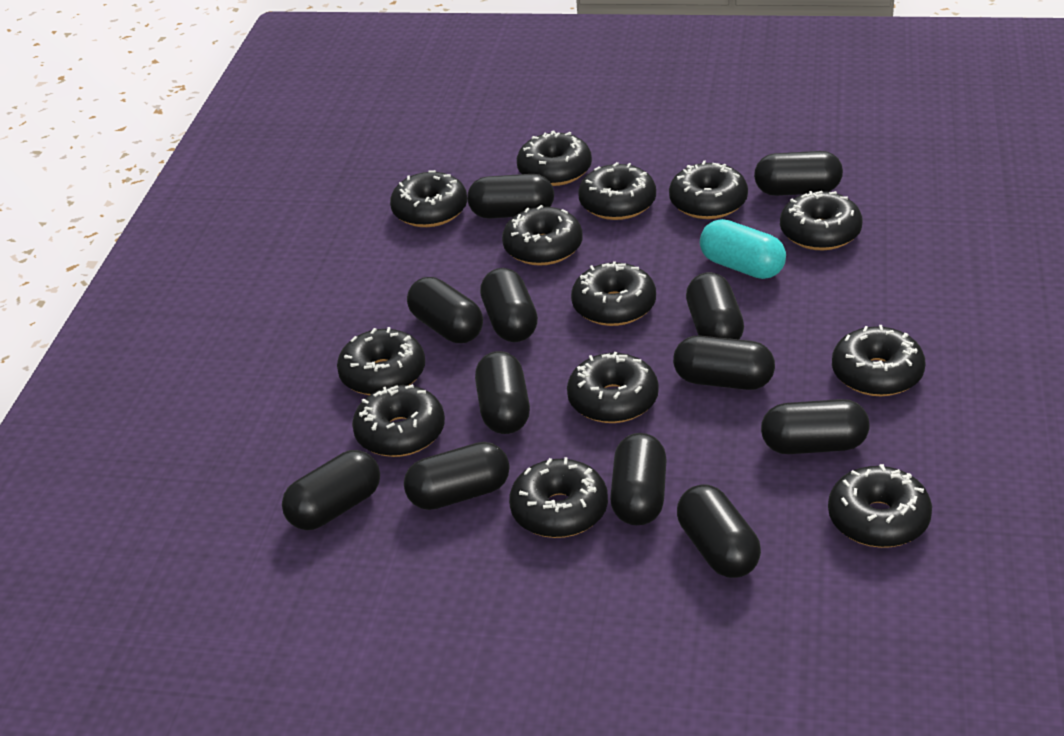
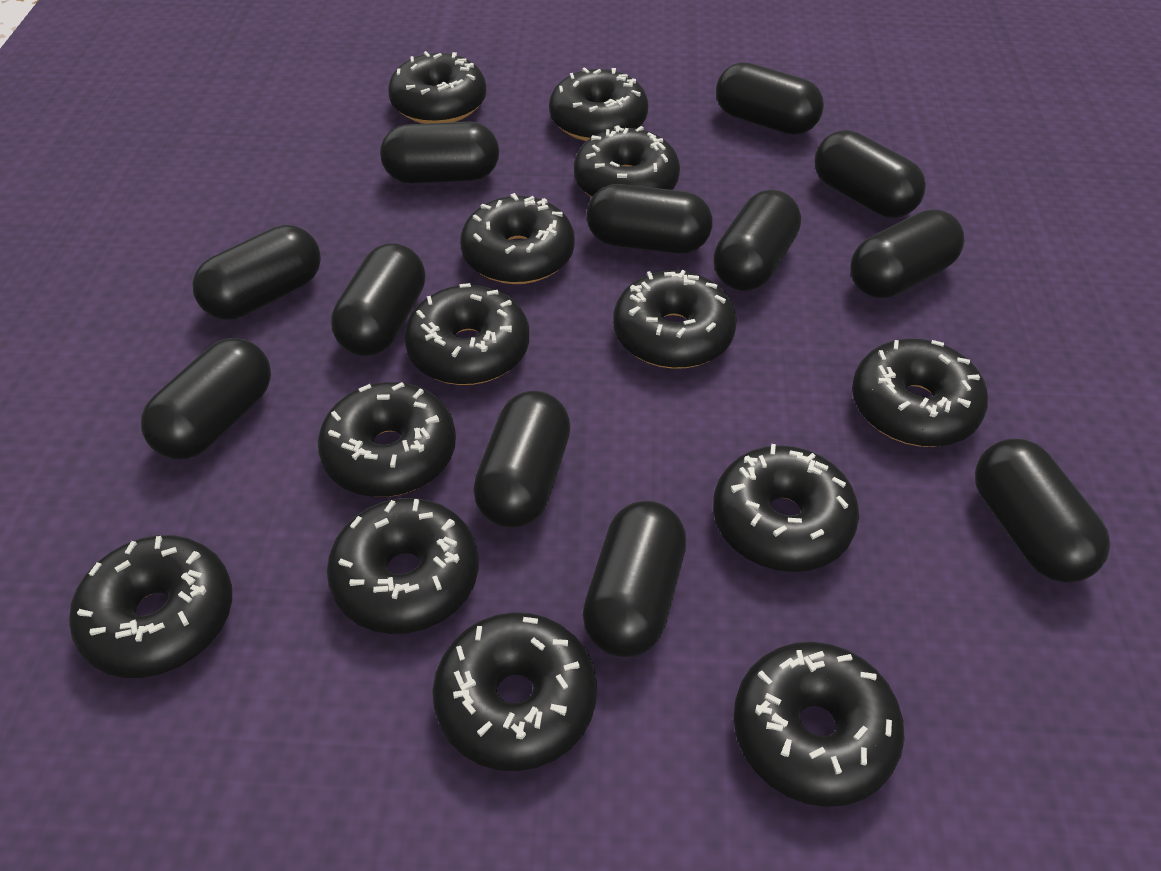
turquoise capsule: 1 -> 0

